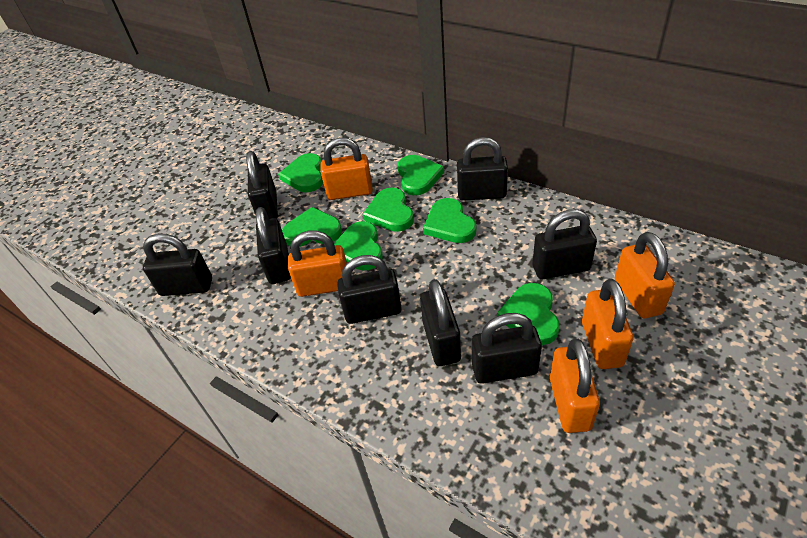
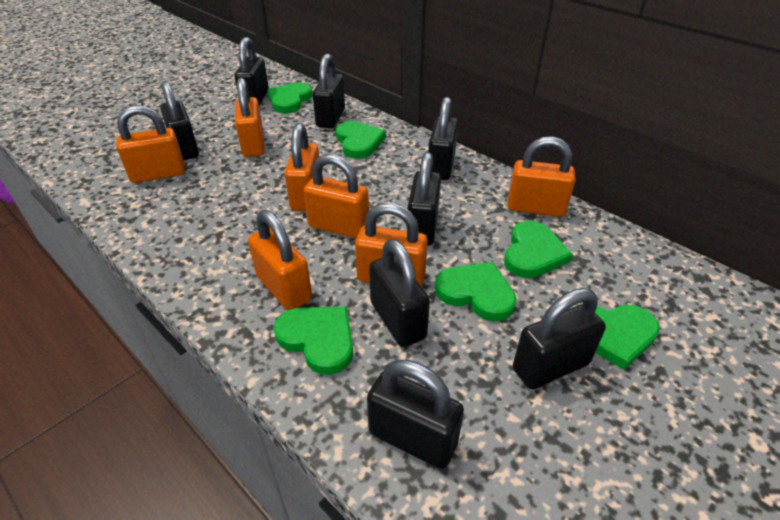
green heart: 7 -> 6
orange padlock: 5 -> 7

